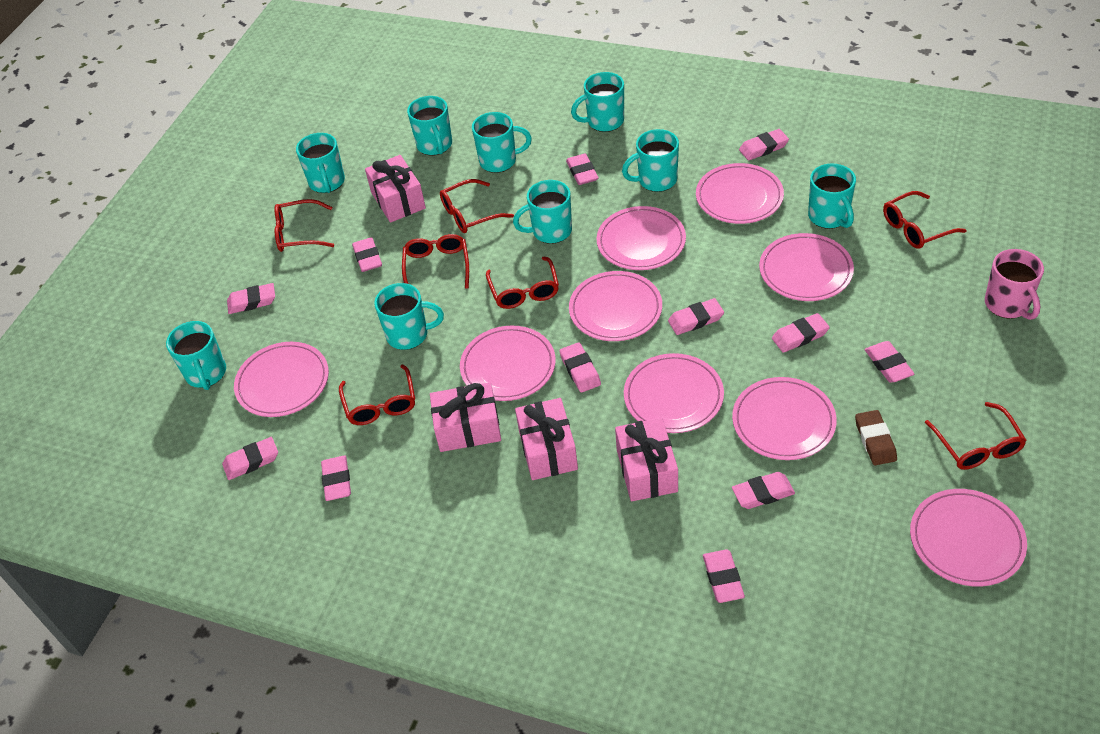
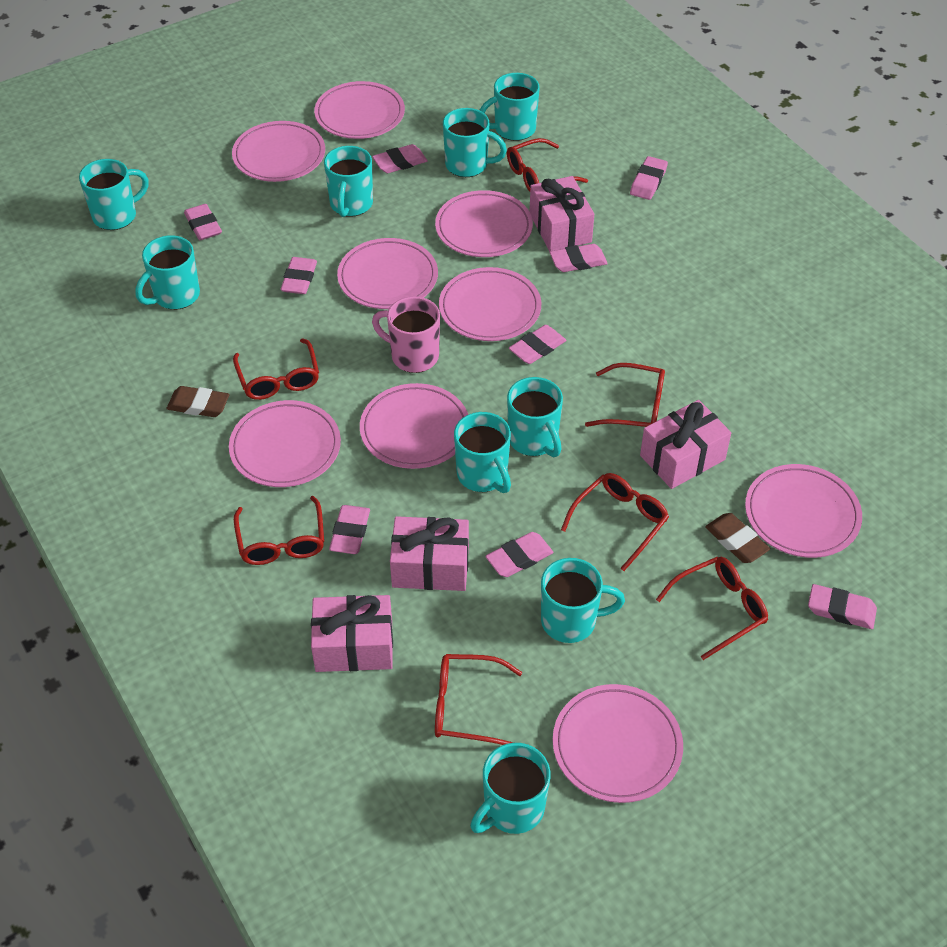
brown eraser: 1 -> 2
pink eraser: 12 -> 9

